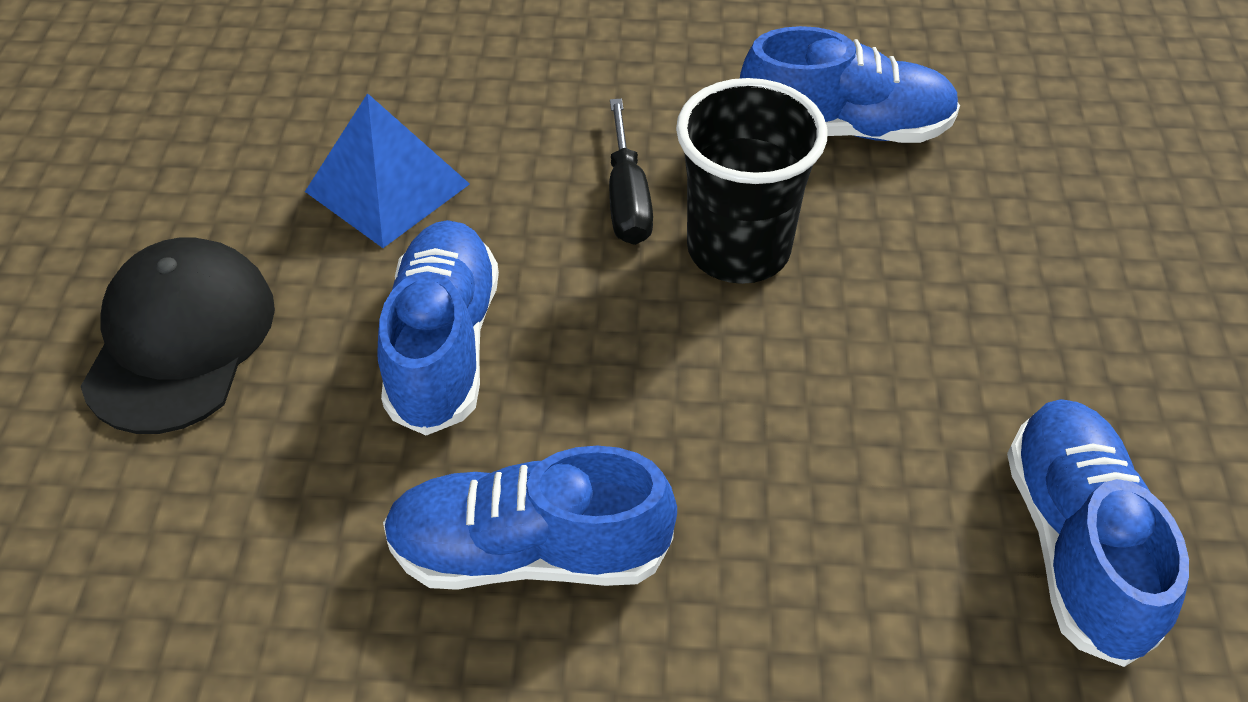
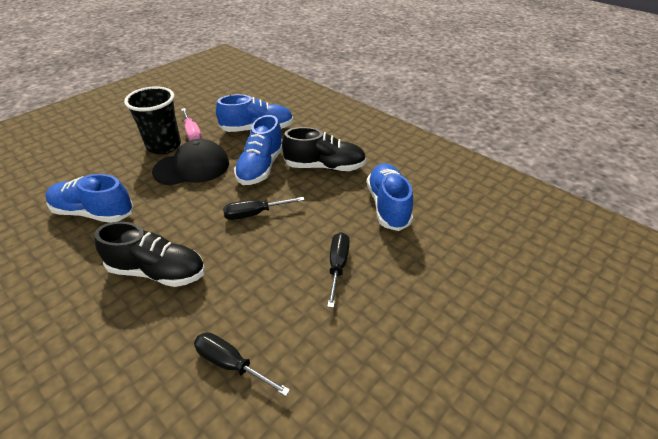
black screwdriver: 1 -> 3
black shoe: 0 -> 2
blue pyramid: 1 -> 0
pink screwdriver: 0 -> 1

